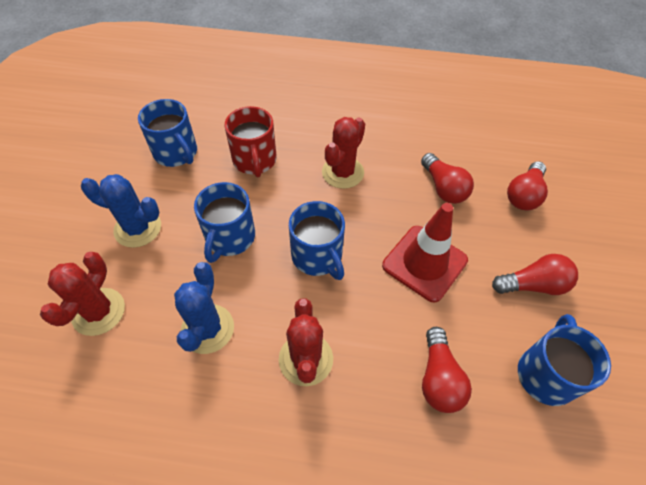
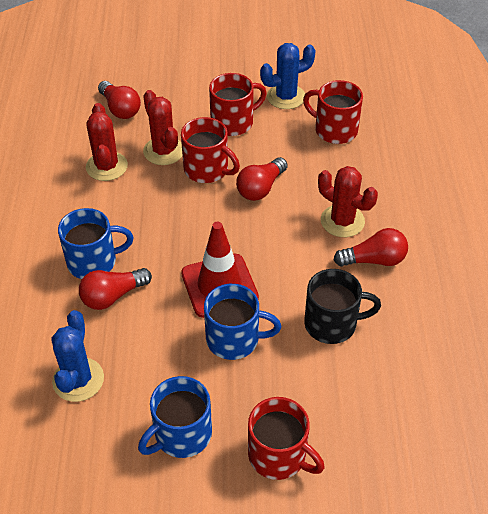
black mug: 0 -> 1
blue mug: 4 -> 3
red mug: 1 -> 4

